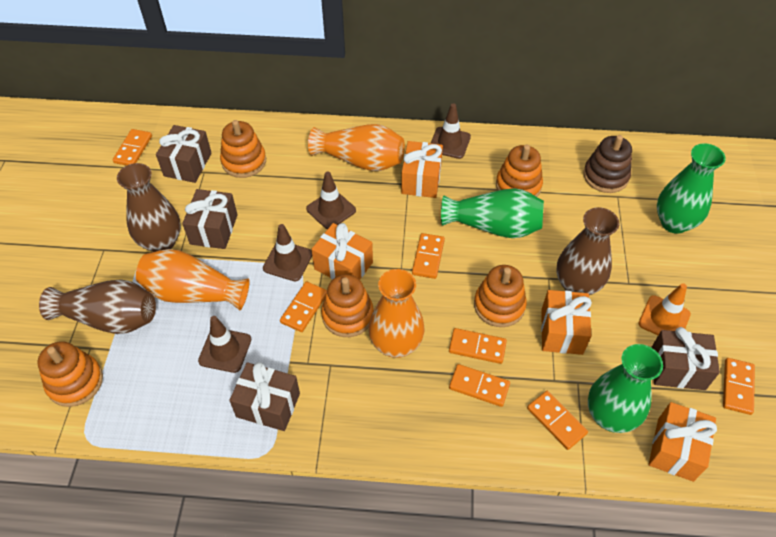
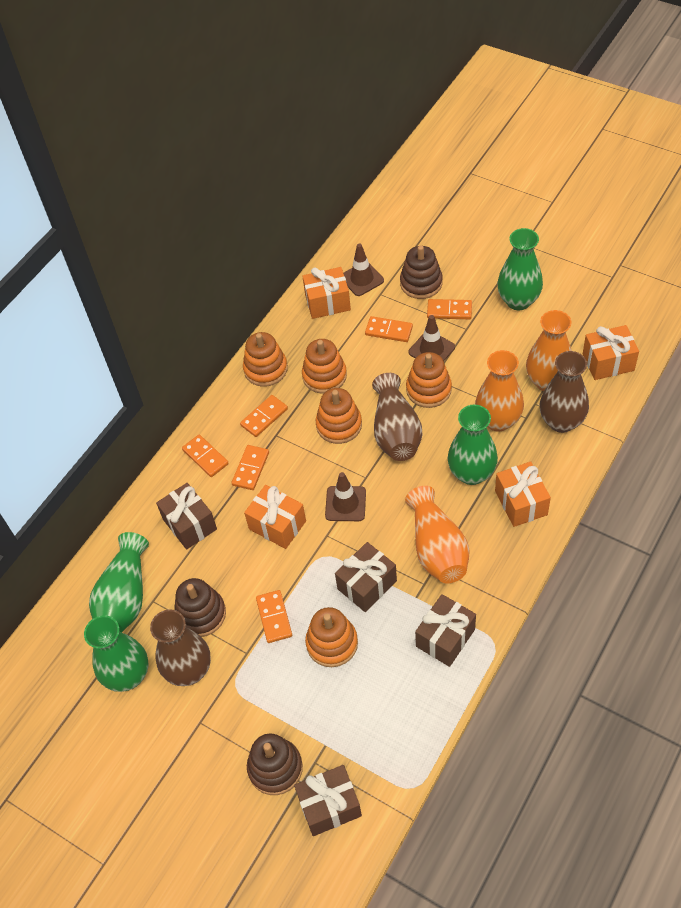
brown stacking toy: 1 -> 3
brown traffic cone: 4 -> 3
green vase: 3 -> 4
orange domino: 7 -> 6
orange traffic cone: 1 -> 0

